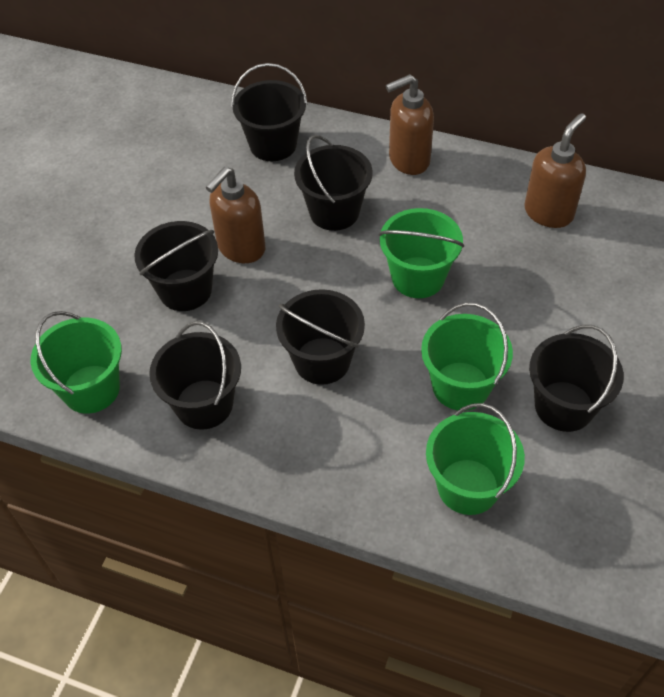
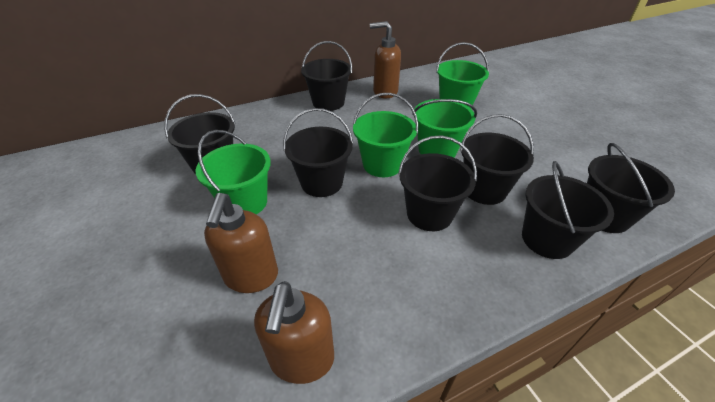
black bucket: 6 -> 7

